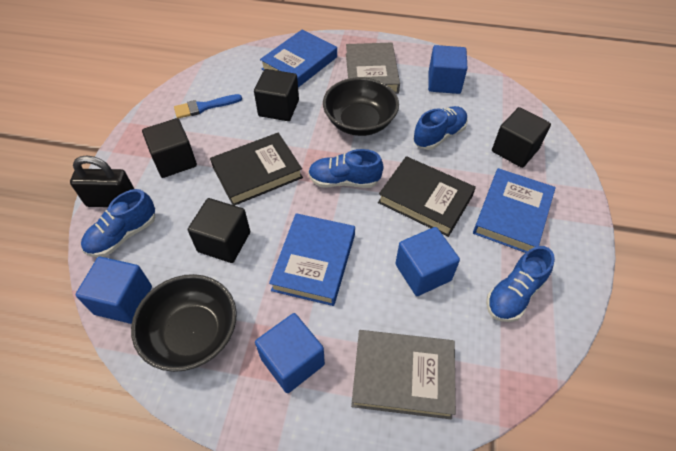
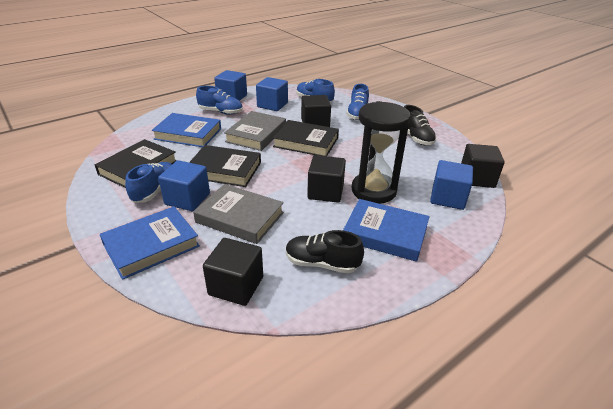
black book: 2 -> 3
black bowl: 2 -> 0
black hourglass: 0 -> 1
black padlock: 1 -> 0
black shoe: 0 -> 2
blue brush: 1 -> 0

